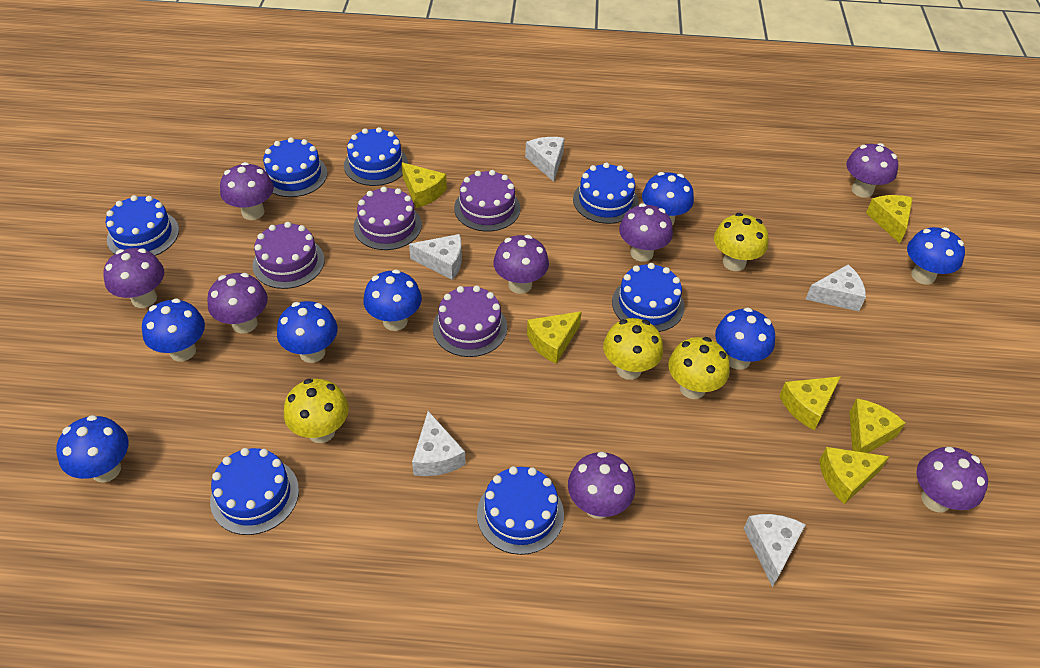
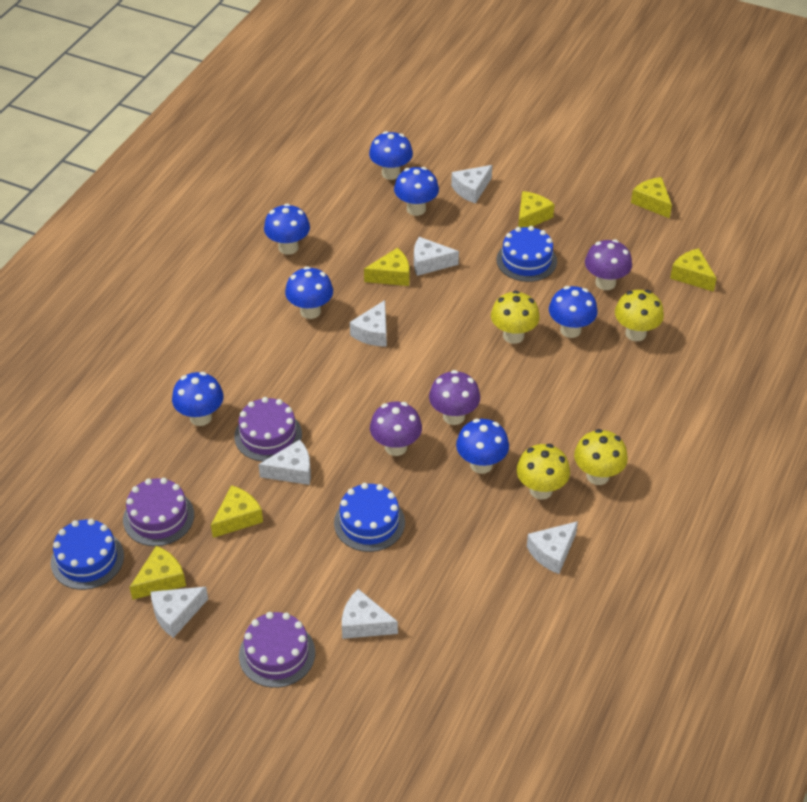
blue cake: 7 -> 3
purple cake: 4 -> 3
purple mushroom: 8 -> 3
white cheese: 5 -> 7

